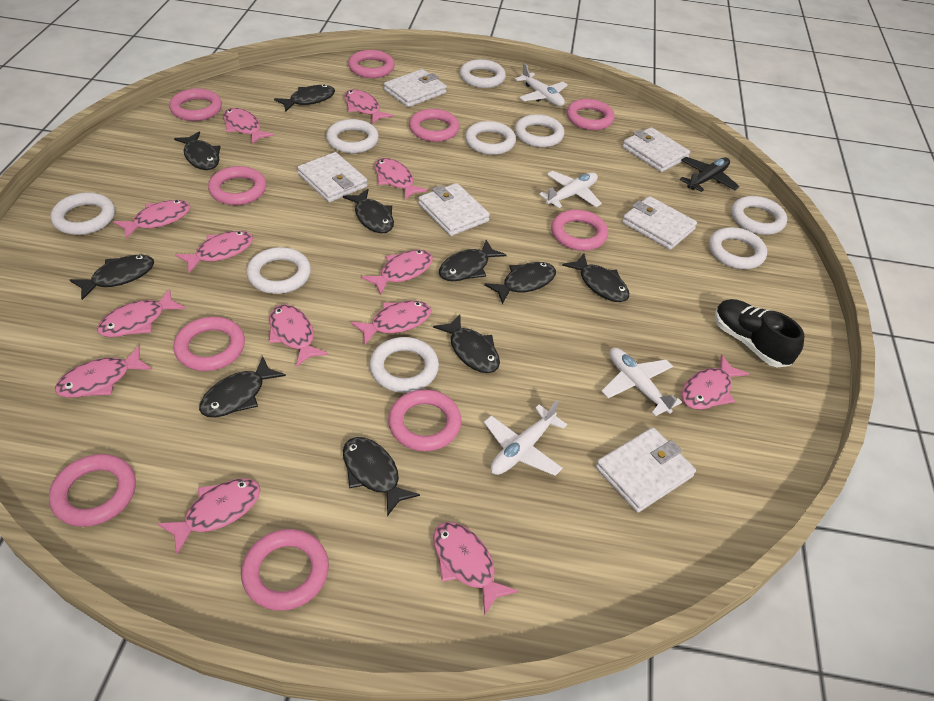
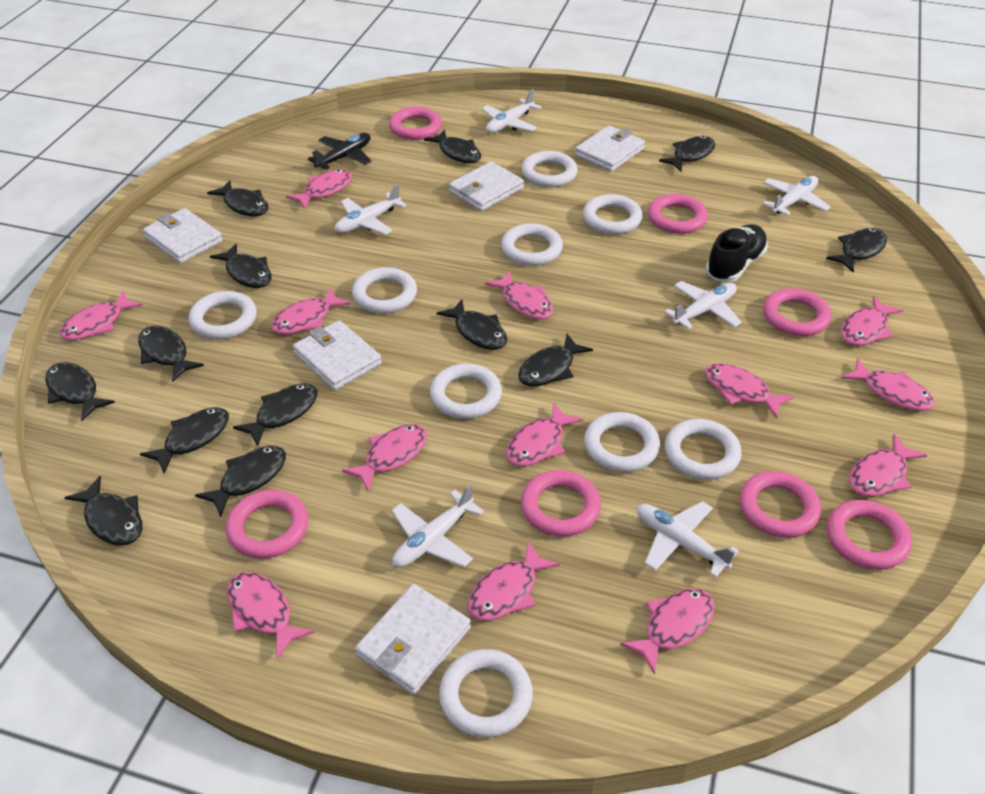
black fish: 10 -> 13
pink ring: 10 -> 7
white plane: 4 -> 6
white wallet: 6 -> 5

